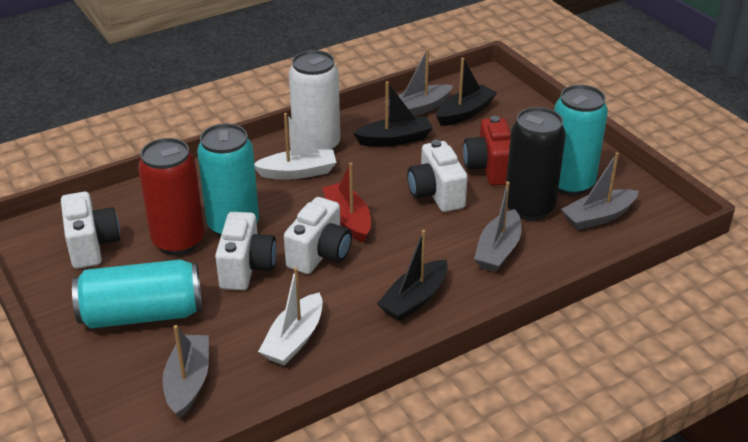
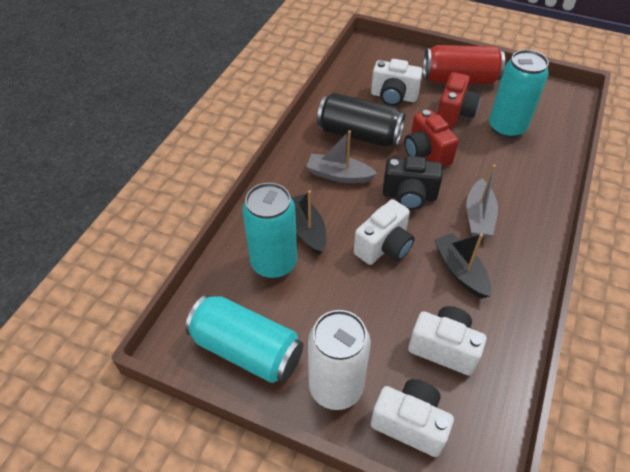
black boat: 3 -> 2
black camera: 0 -> 1
grey boat: 4 -> 2
red boat: 1 -> 0
red camera: 1 -> 2
white boat: 2 -> 0

